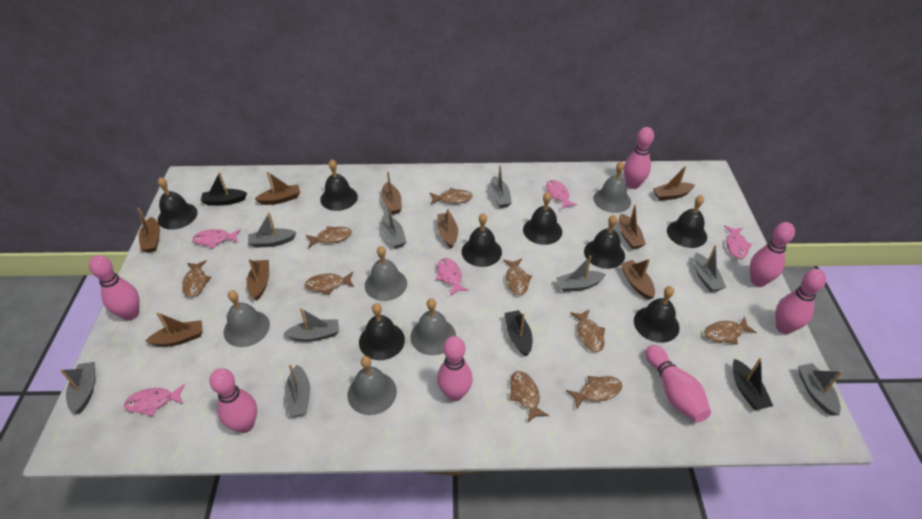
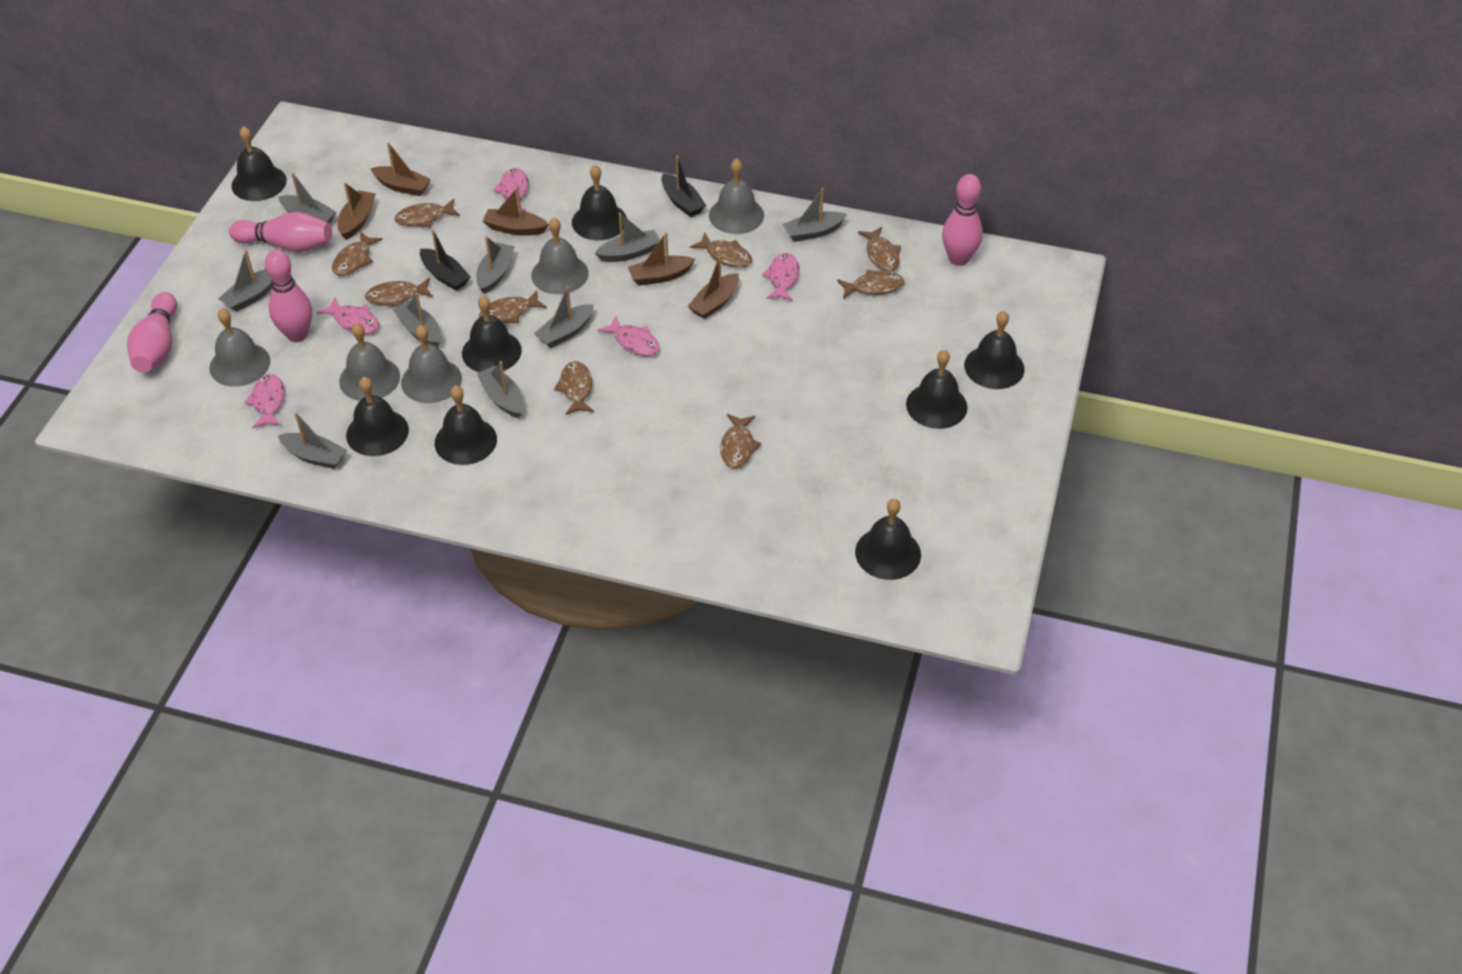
black boat: 3 -> 2
brown boat: 9 -> 5
pink bowling pin: 7 -> 4

